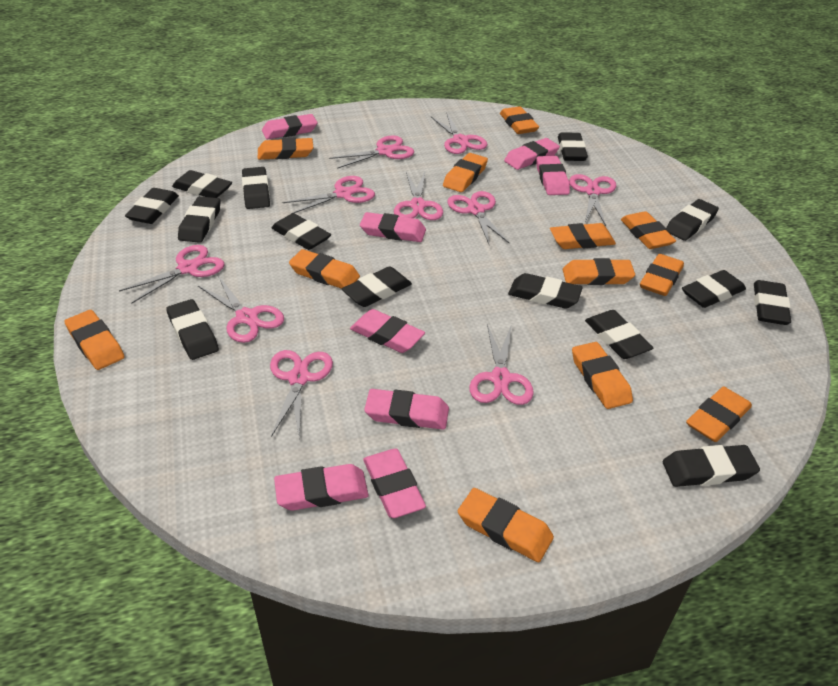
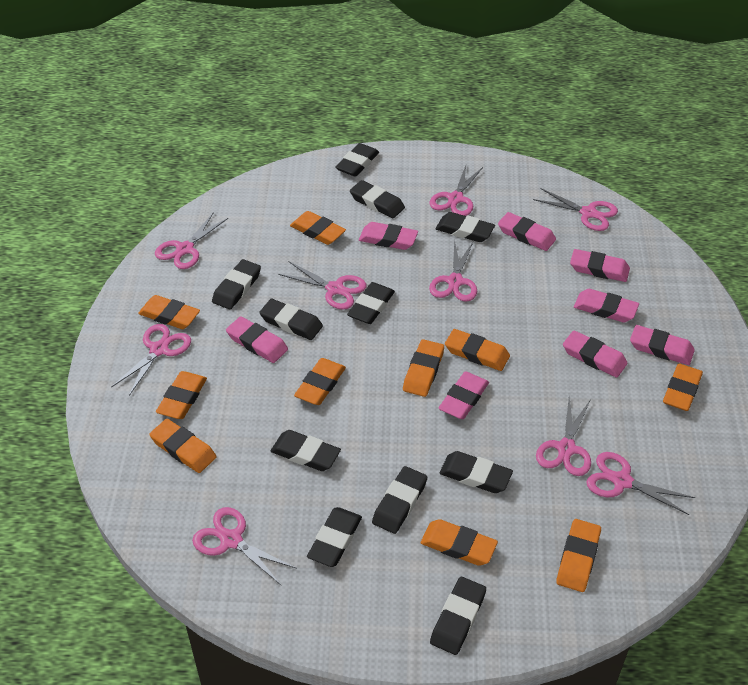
black eraser: 14 -> 11
orange eraser: 12 -> 10
pink scissors: 10 -> 9

